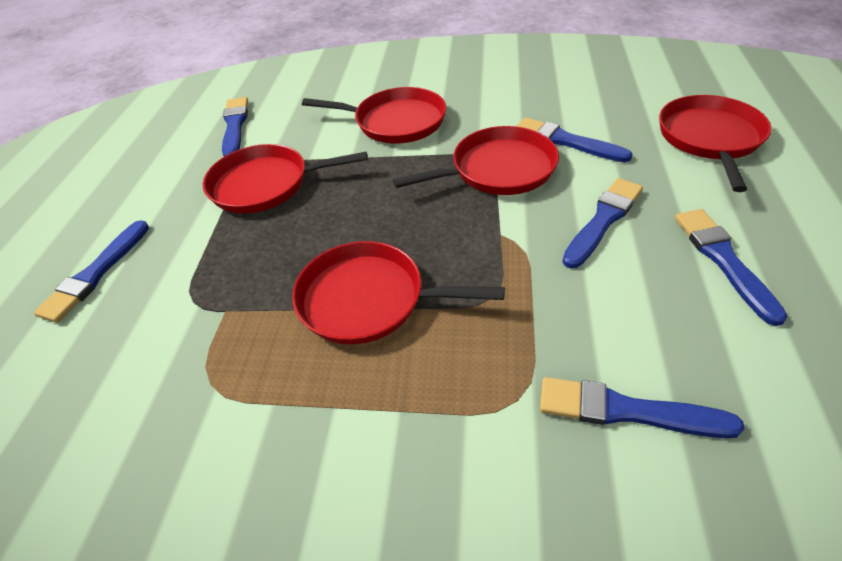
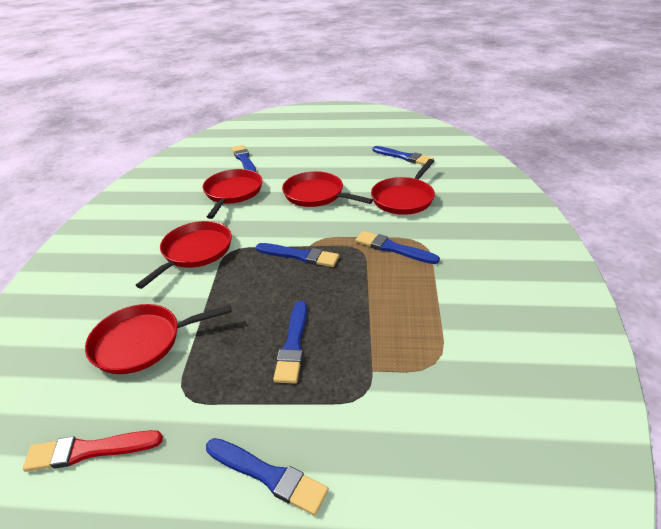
red brush: 0 -> 1

